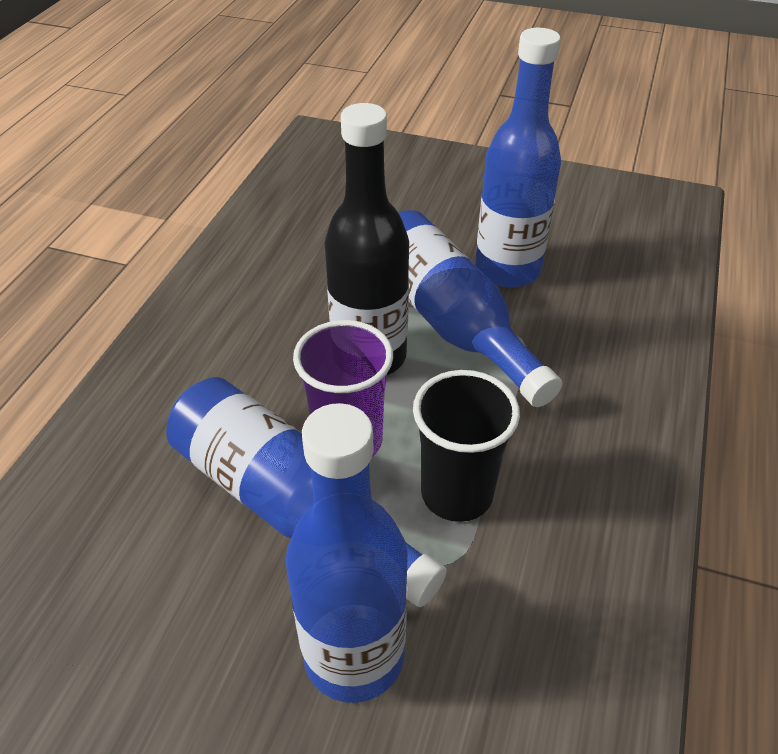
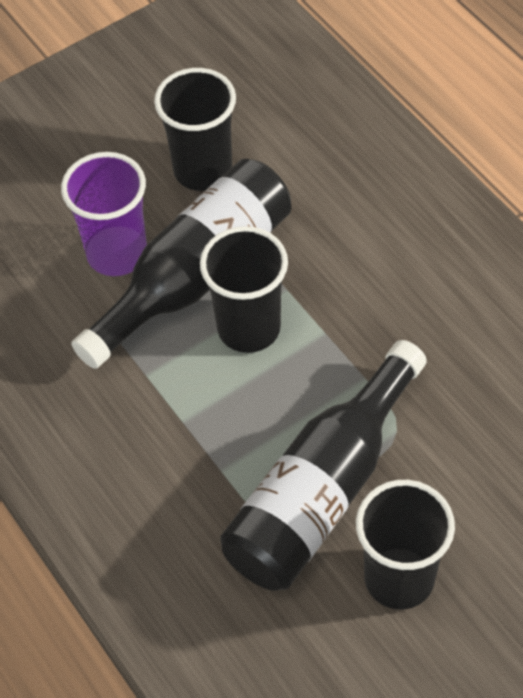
black bottle: 1 -> 2
black cup: 1 -> 3
blue bottle: 4 -> 0

